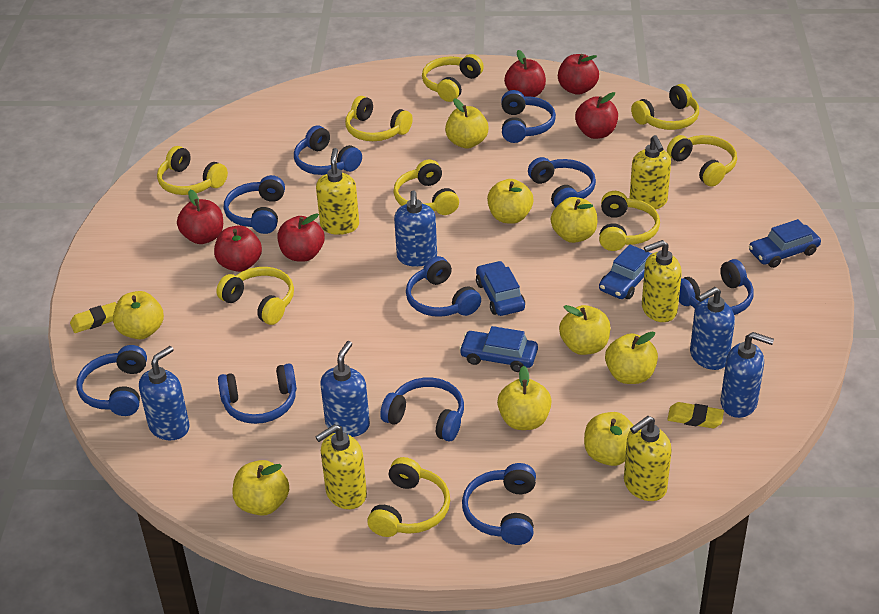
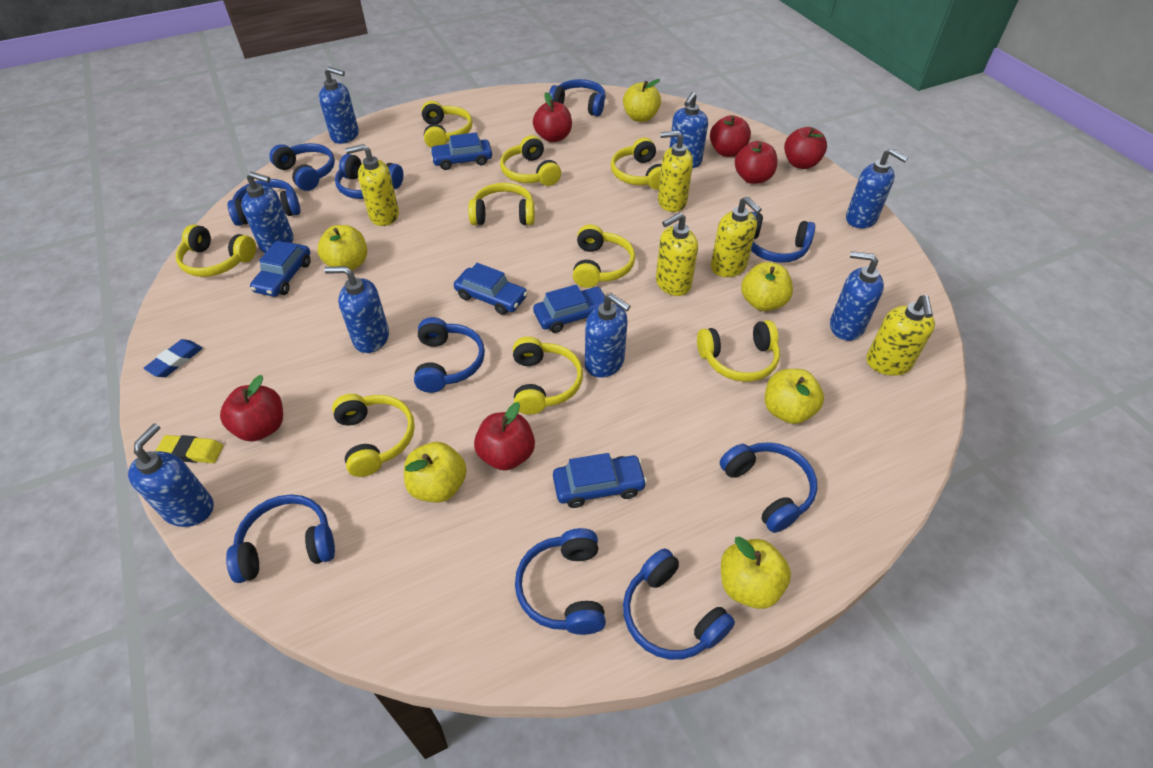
blue car: 4 -> 5
blue eraser: 0 -> 1
blue soap dispenser: 5 -> 8
yellow apple: 9 -> 6
yellow eraser: 2 -> 1

